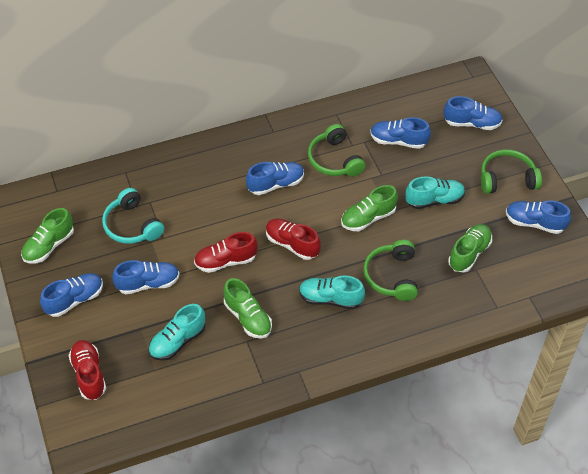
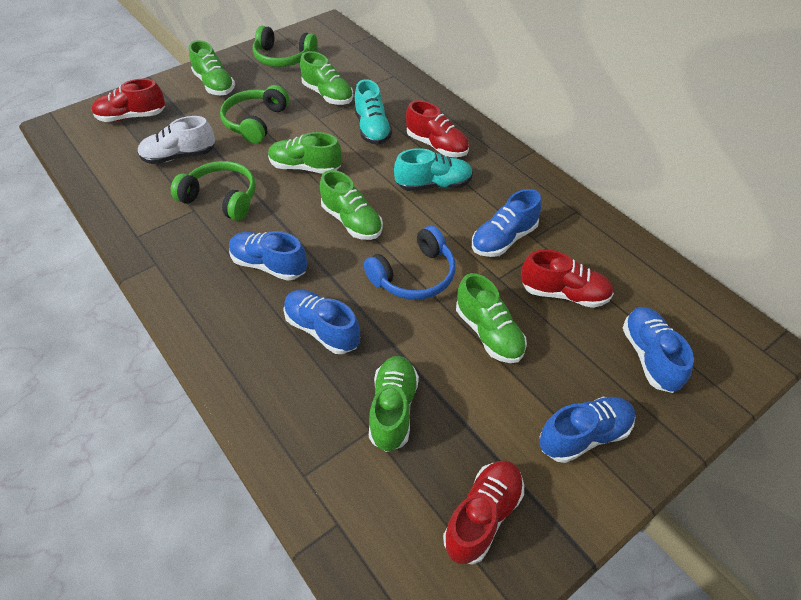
blue headphones: 0 -> 1
blue shoe: 6 -> 5
green shoe: 4 -> 6
red shoe: 3 -> 4
turquoise headphones: 1 -> 0
turquoise shoe: 3 -> 2
white shoe: 0 -> 1

